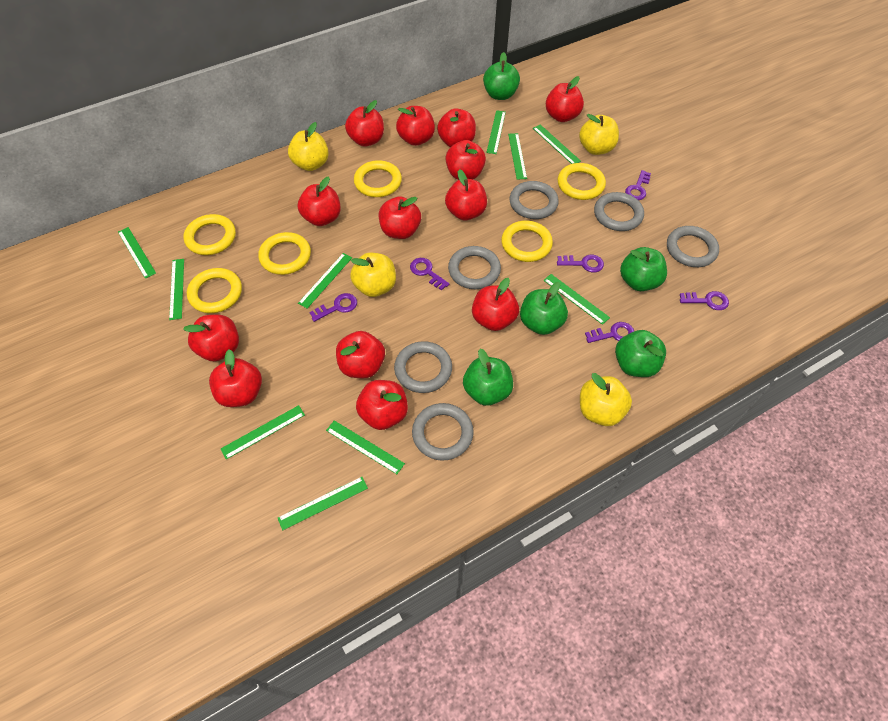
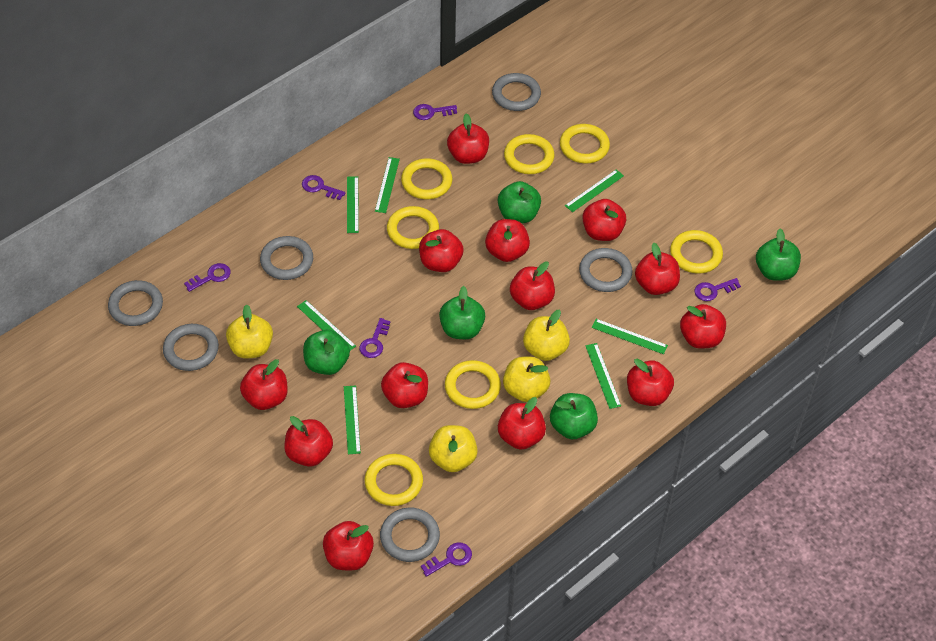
green ruler: 10 -> 7
yellow ring: 6 -> 7

